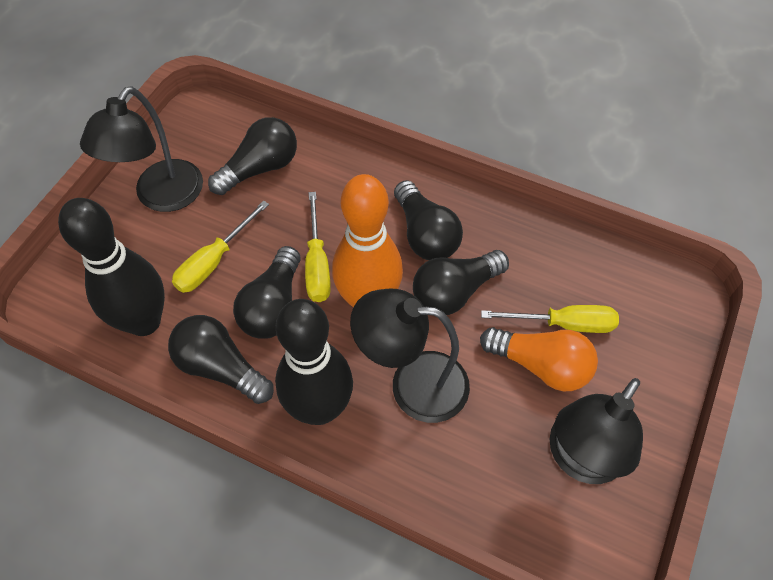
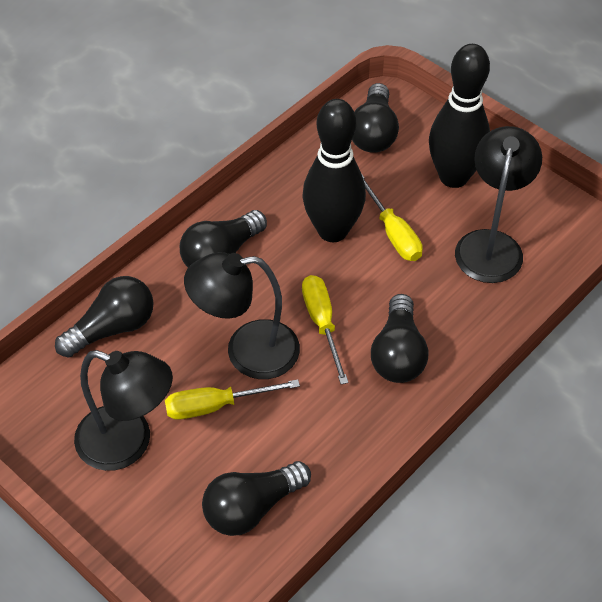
orange bowling pin: 1 -> 0
orange light bulb: 1 -> 0

